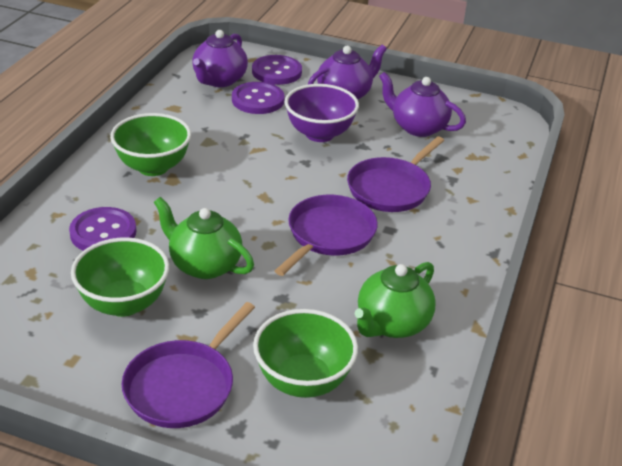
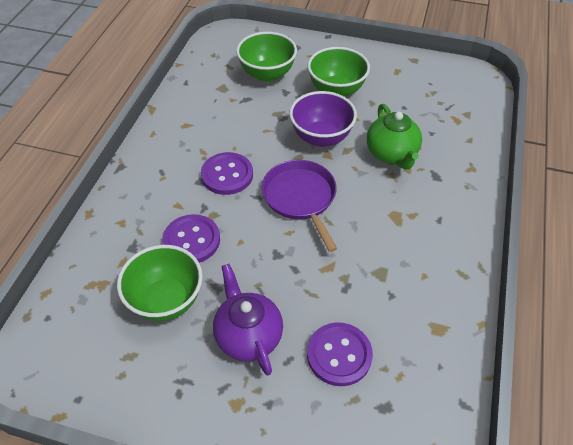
green teapot: 2 -> 1
purple pan: 3 -> 1
purple teapot: 3 -> 1

